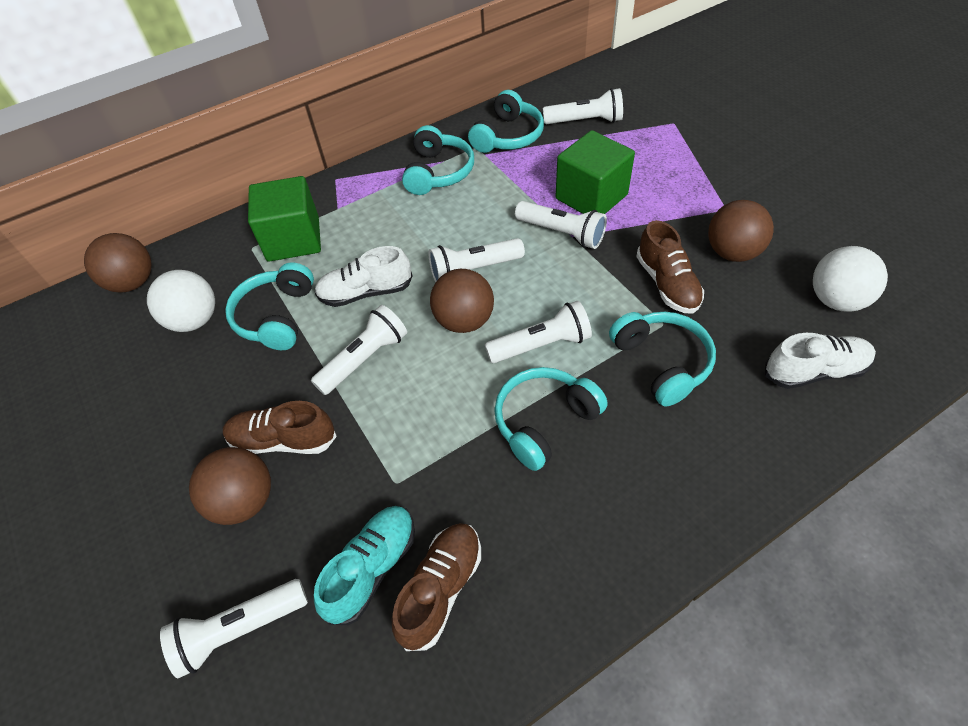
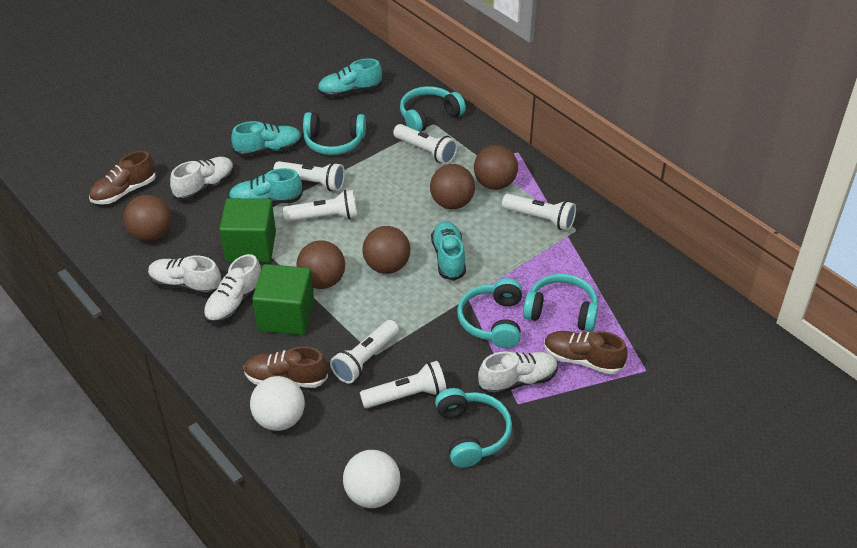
brown ball: 4 -> 5
turquoise shoe: 1 -> 4
white shoe: 2 -> 4

